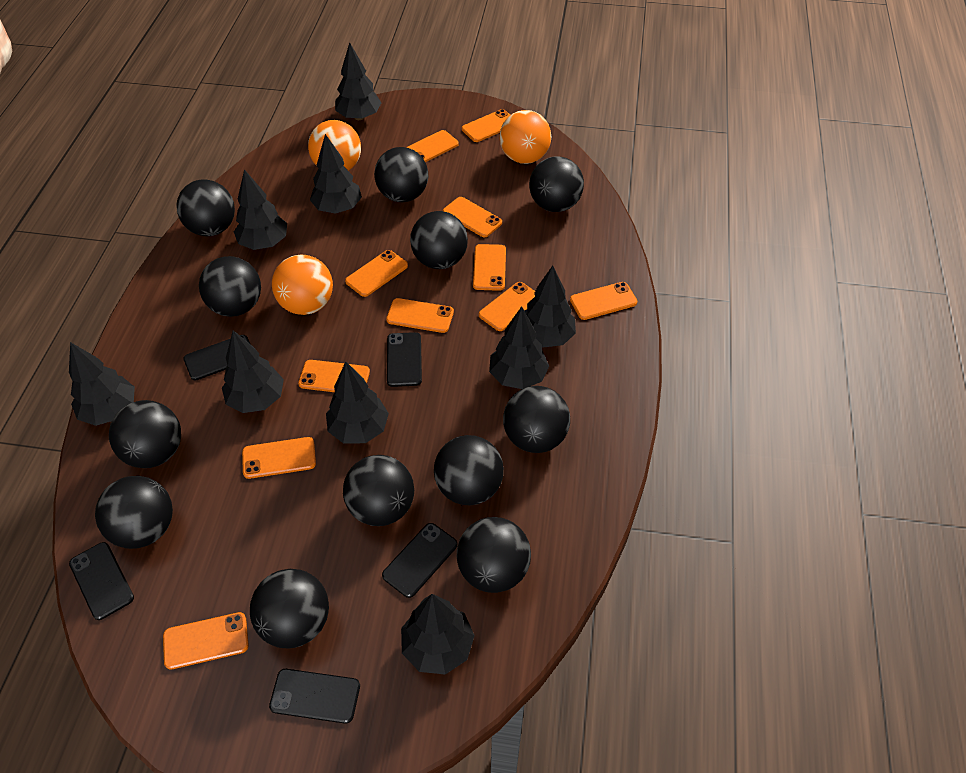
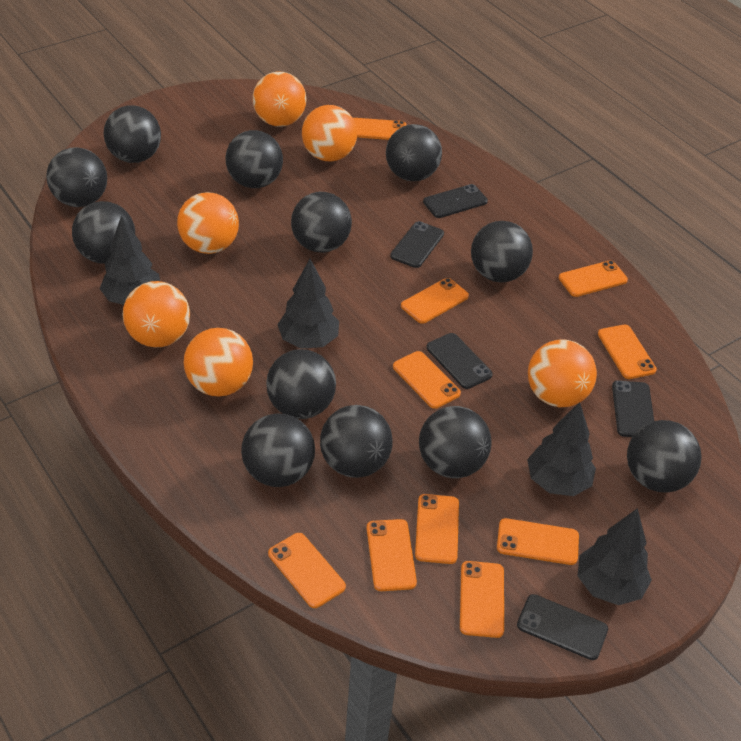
black tree: 9 -> 4
orange ball: 3 -> 6
orange phone: 11 -> 10

